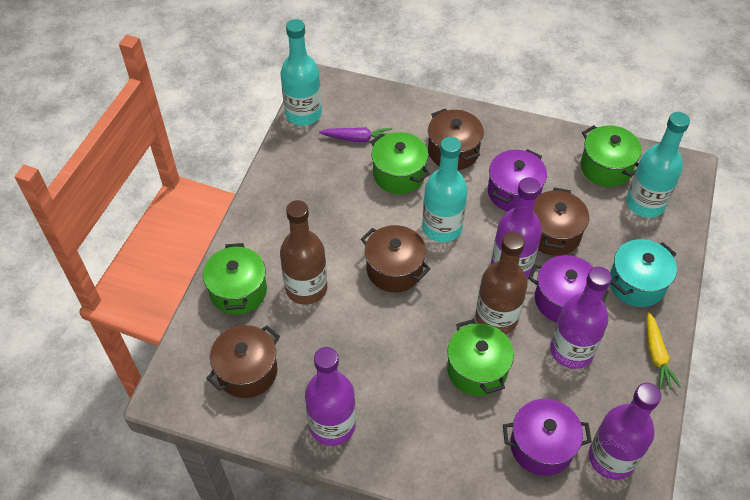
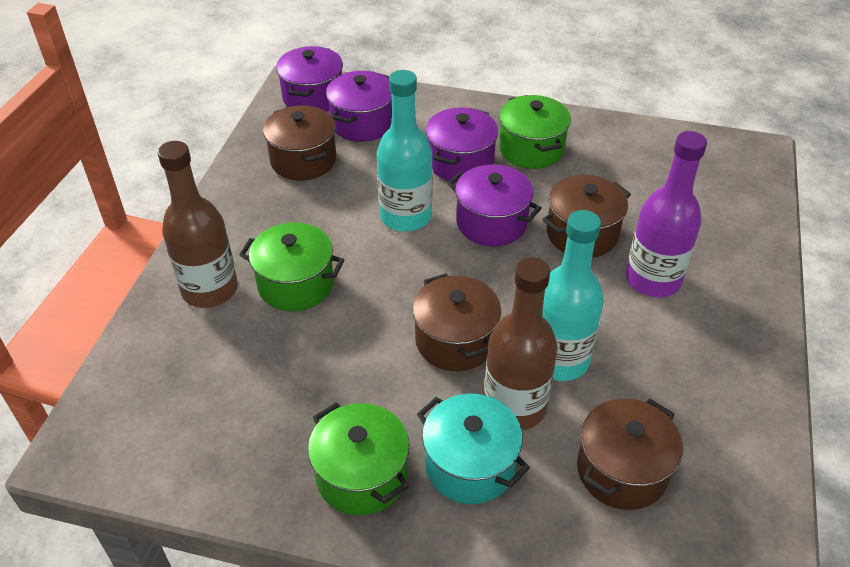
green pot: 4 -> 3
purple bottle: 4 -> 1
purple carrot: 1 -> 0
purple pot: 3 -> 4
turquoise bottle: 3 -> 2
yellow carrot: 1 -> 0

